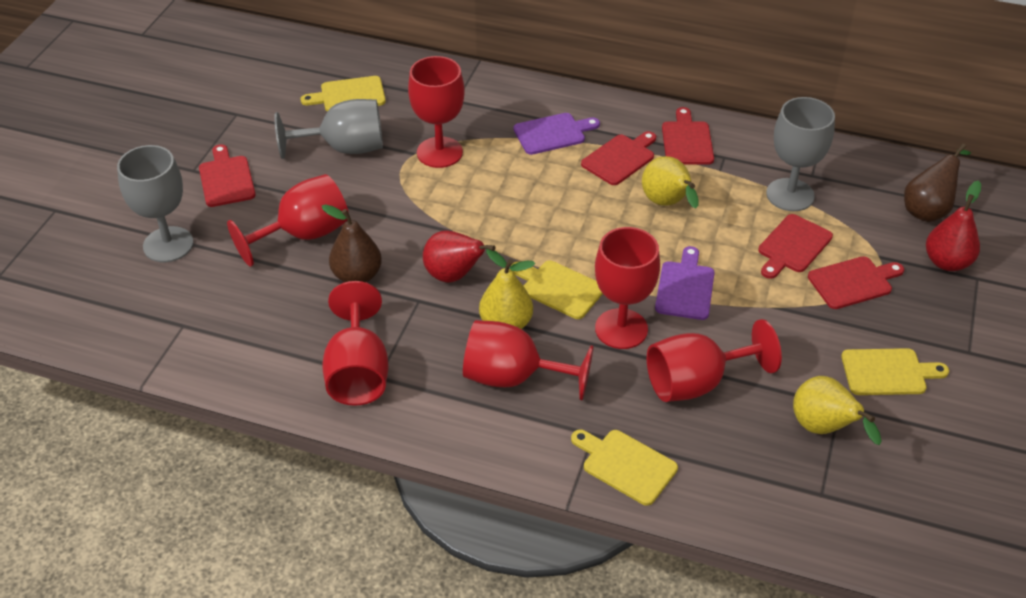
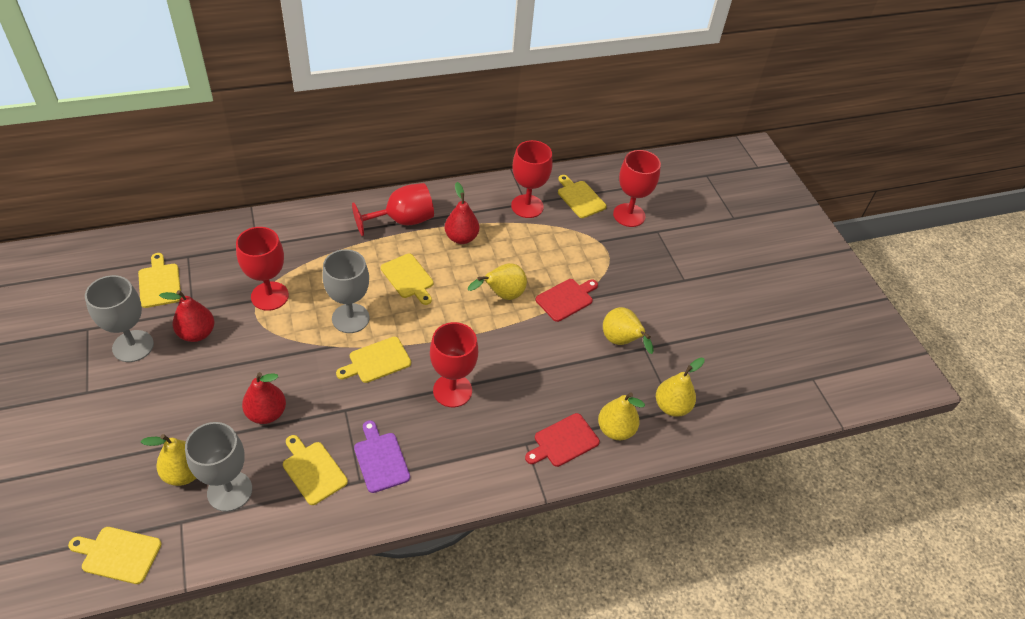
brown pear: 2 -> 0
purple cutting board: 2 -> 1
red cutting board: 5 -> 2
red goblet: 6 -> 5
red pear: 2 -> 3
yellow cutting board: 4 -> 6
yellow pear: 3 -> 5

